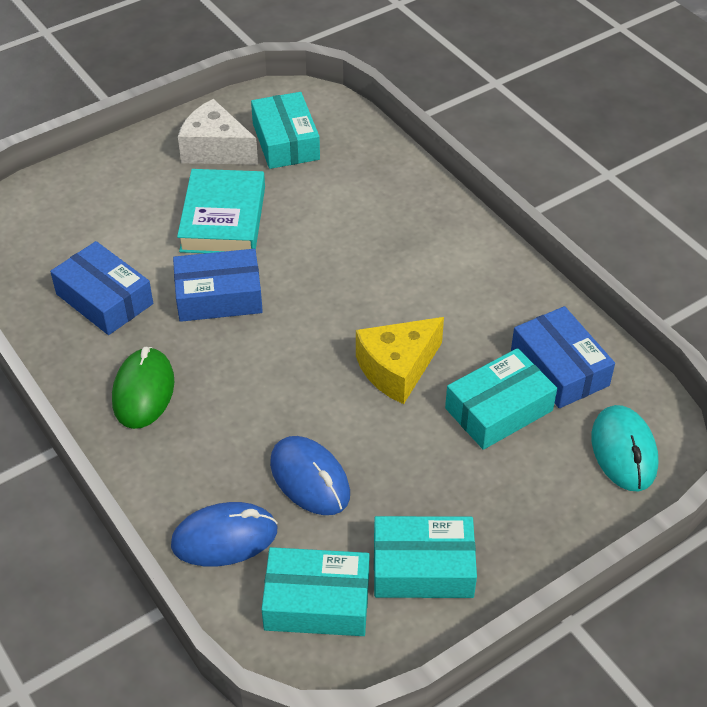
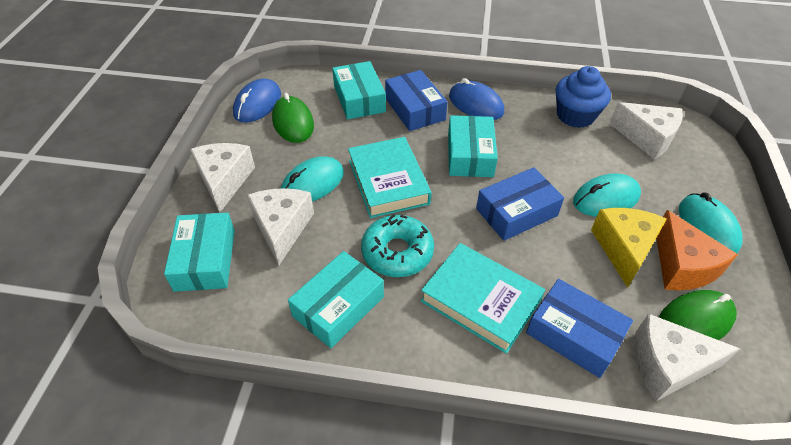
blue cupcake: 0 -> 1
green mouse: 1 -> 2
orange cheese: 0 -> 1
turquoise book: 1 -> 2
turquoise donut: 0 -> 1
turquoise mouse: 1 -> 3
white cheese: 1 -> 4

